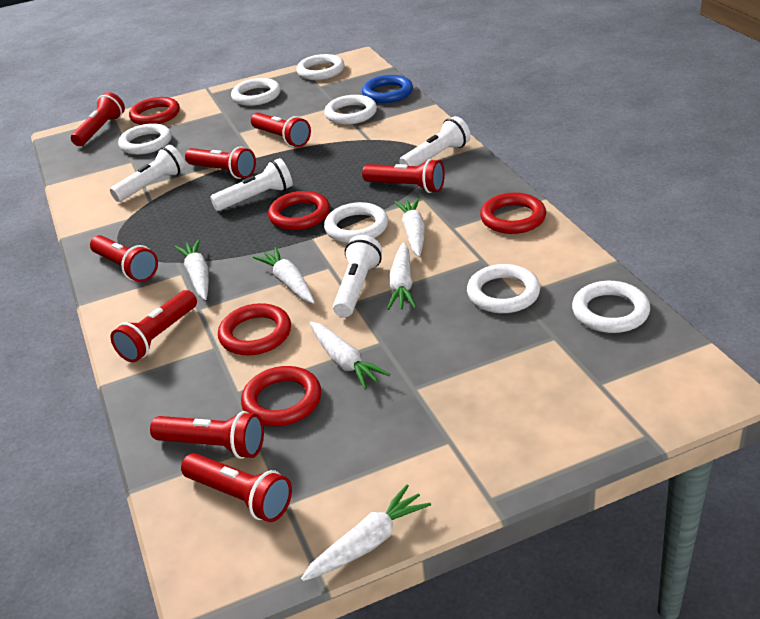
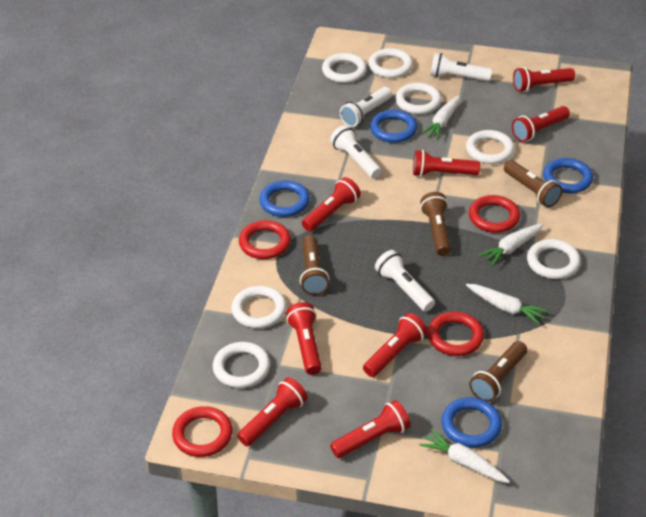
blue ring: 1 -> 4
brown flashlight: 0 -> 4
red ring: 5 -> 4
white carrot: 6 -> 4

